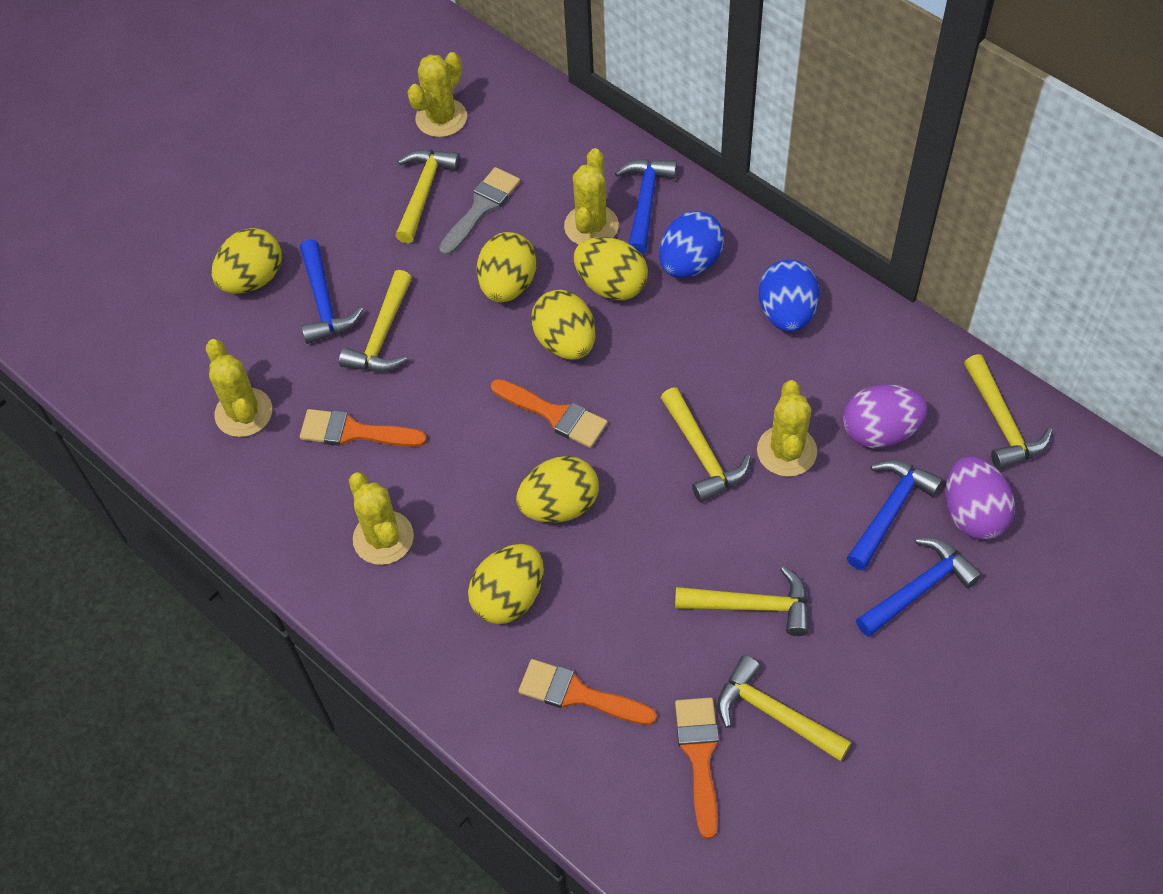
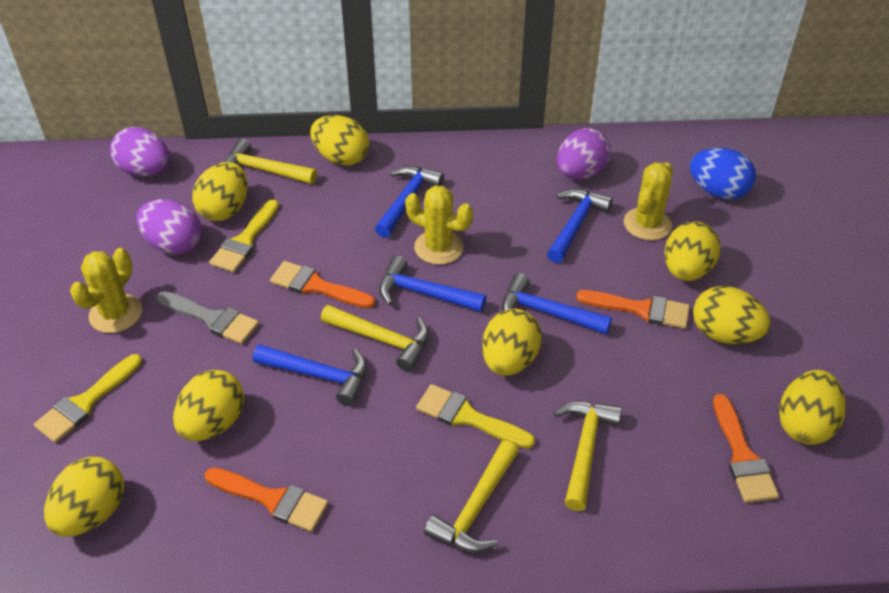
blue egg: 2 -> 1
blue hammer: 4 -> 5
purple egg: 2 -> 3
yellow brush: 0 -> 3
yellow cactus: 5 -> 3
yellow egg: 6 -> 8
yellow hammer: 6 -> 4

